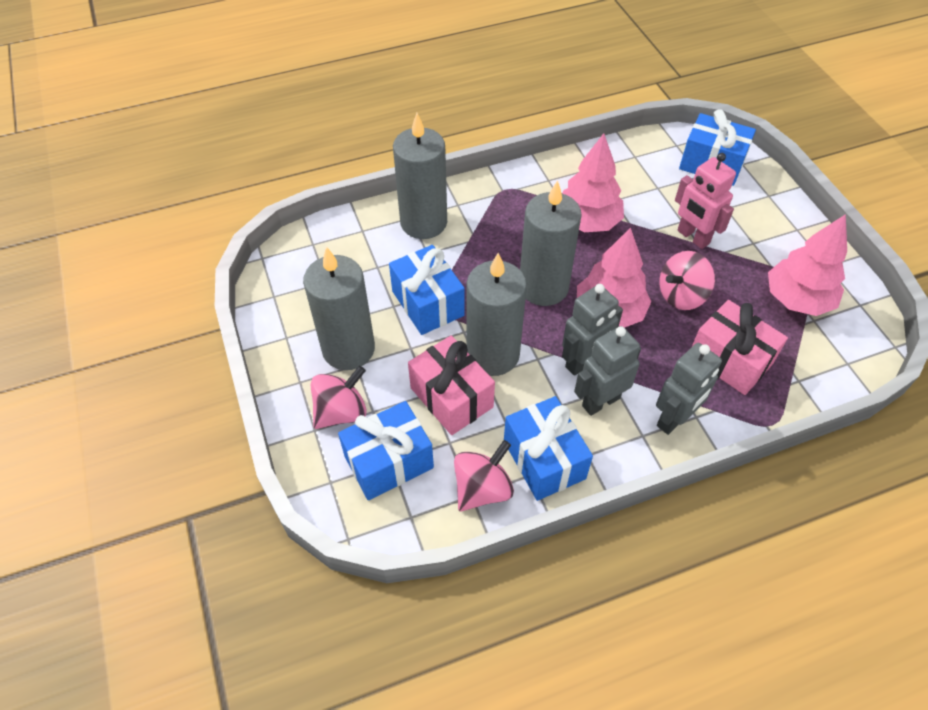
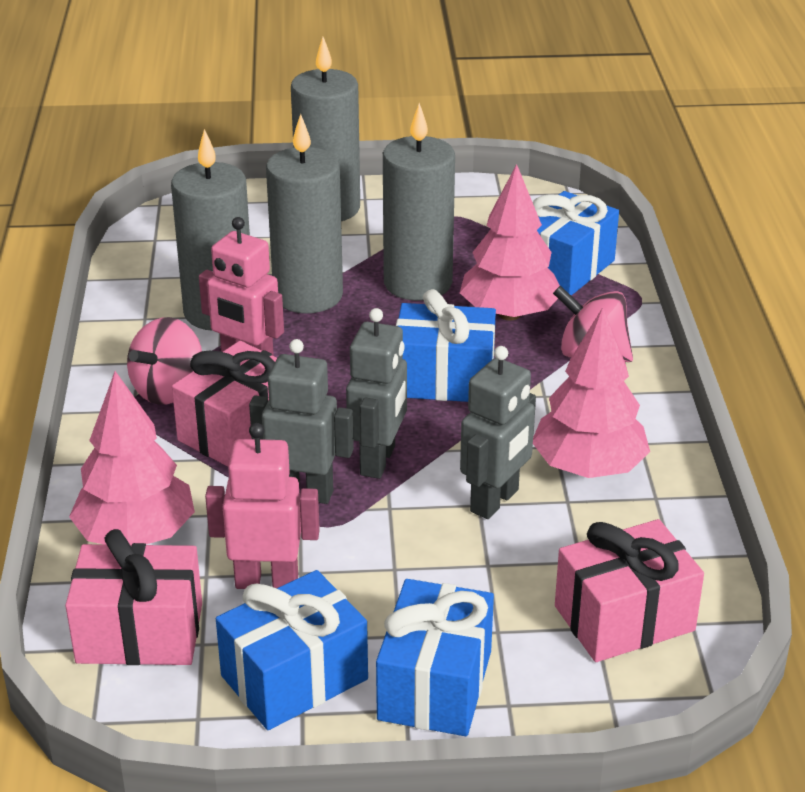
pink gift: 2 -> 3
pink robot: 1 -> 2
pink spinning top: 3 -> 2

